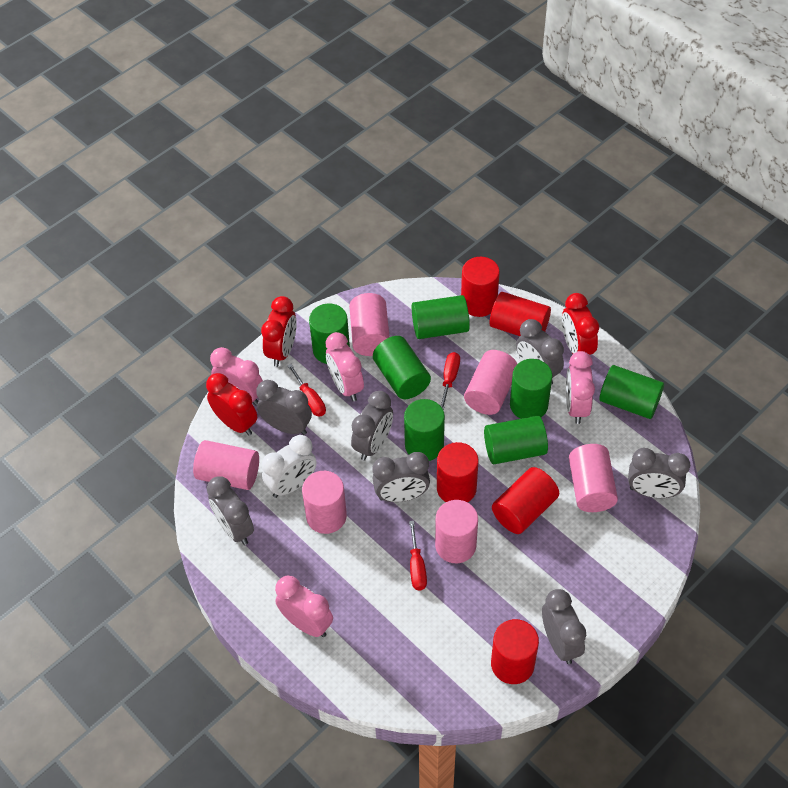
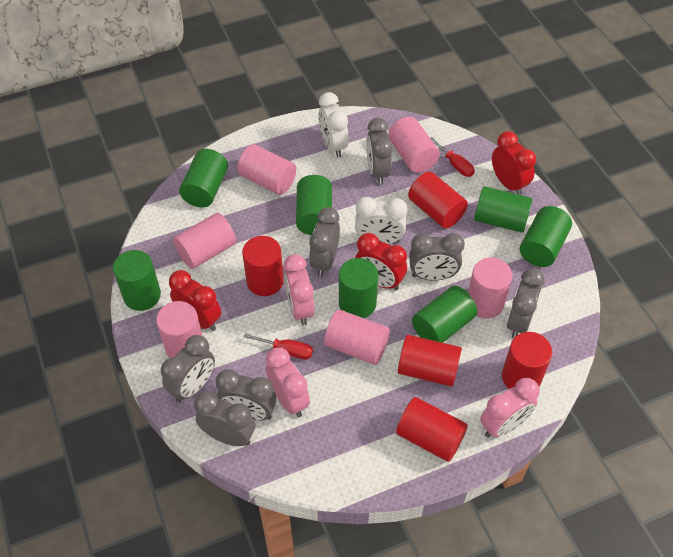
pink clock: 4 -> 3
red screwdriver: 3 -> 2
white clock: 1 -> 2

